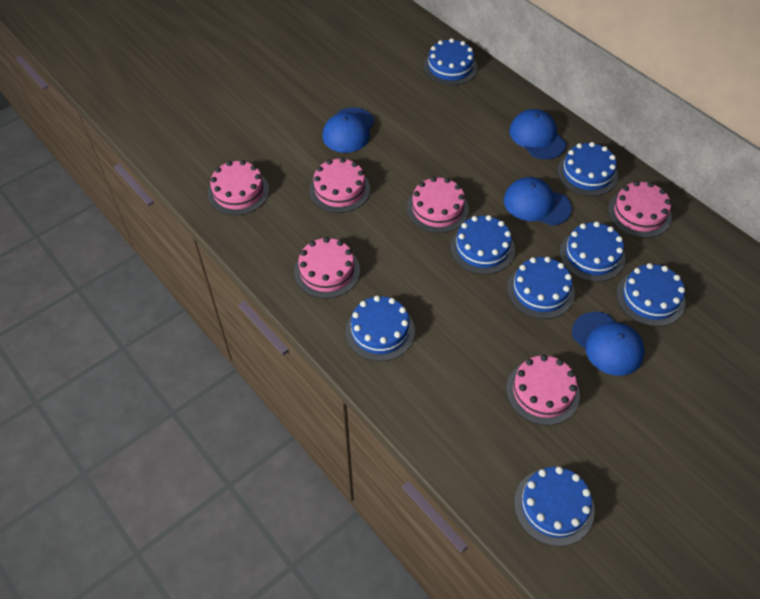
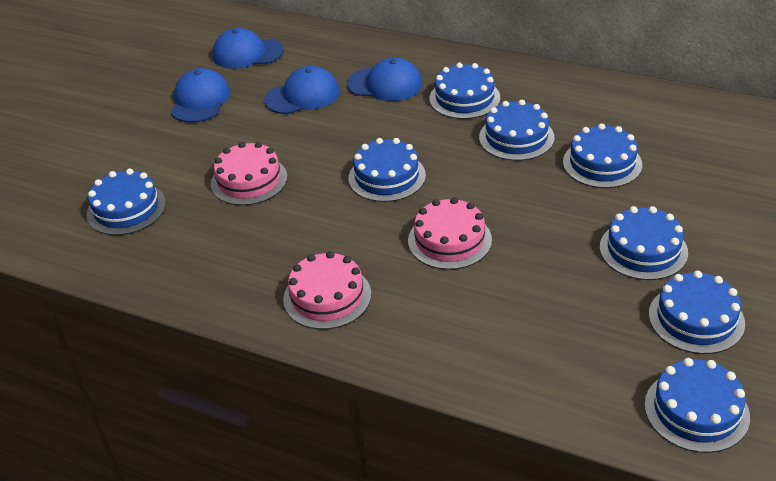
pink cake: 6 -> 3

